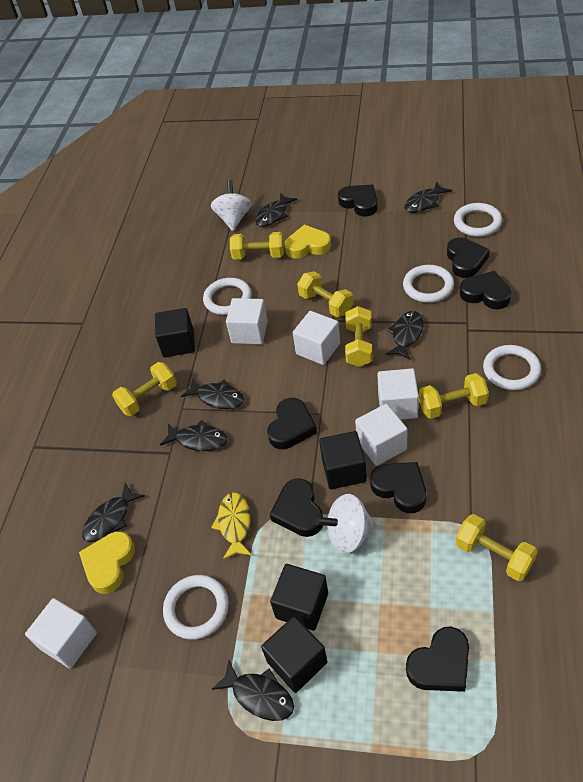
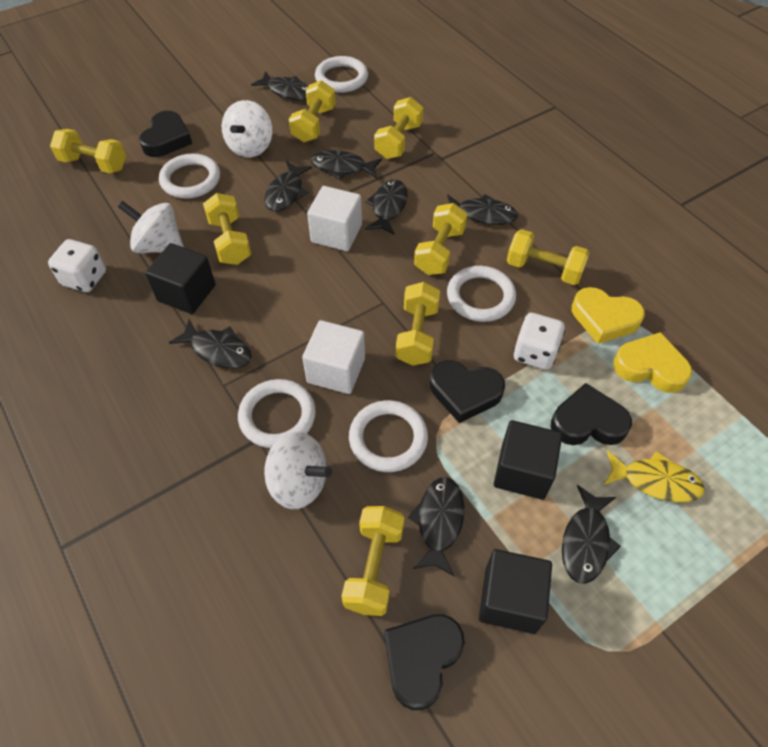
black cube: 4 -> 3
black fish: 7 -> 8
black heart: 7 -> 4
white cube: 5 -> 2
white dice: 0 -> 2
white spinning top: 2 -> 3
yellow dumbbell: 6 -> 8

